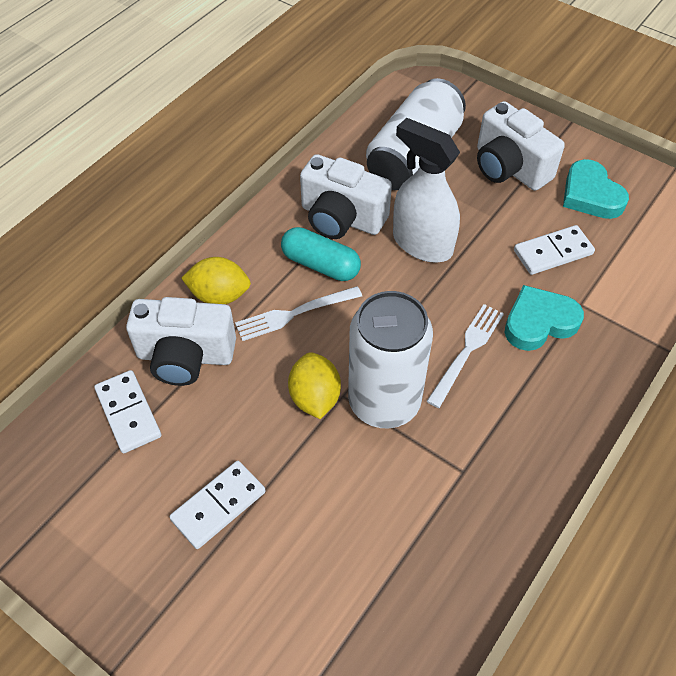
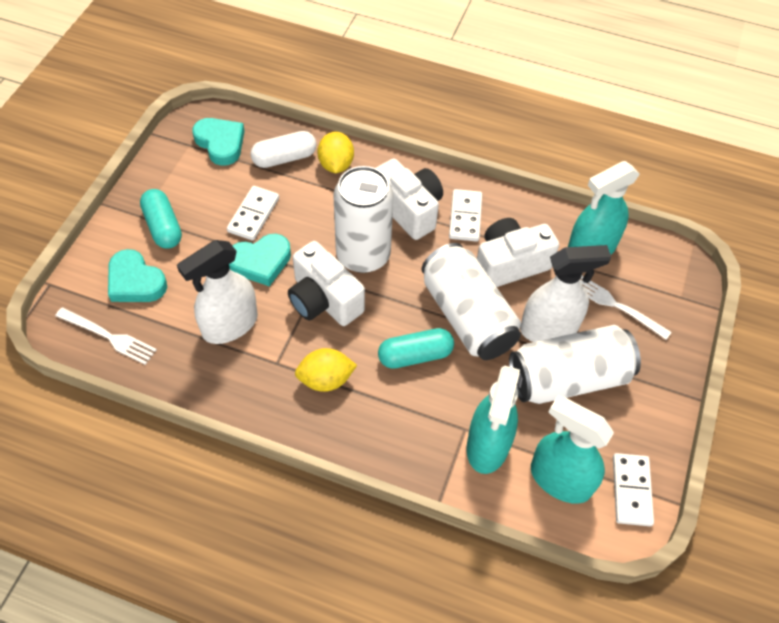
turquoise capsule: 1 -> 2
turquoise heart: 2 -> 3
turquoise spray bottle: 0 -> 3
white can: 2 -> 3
white capsule: 0 -> 1
white spray bottle: 1 -> 2

